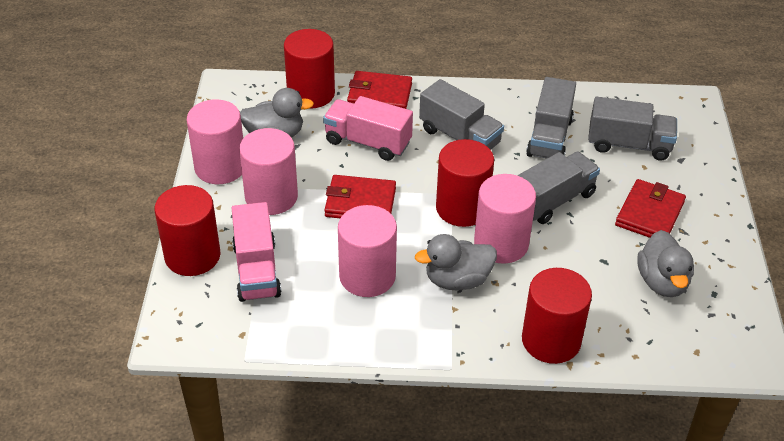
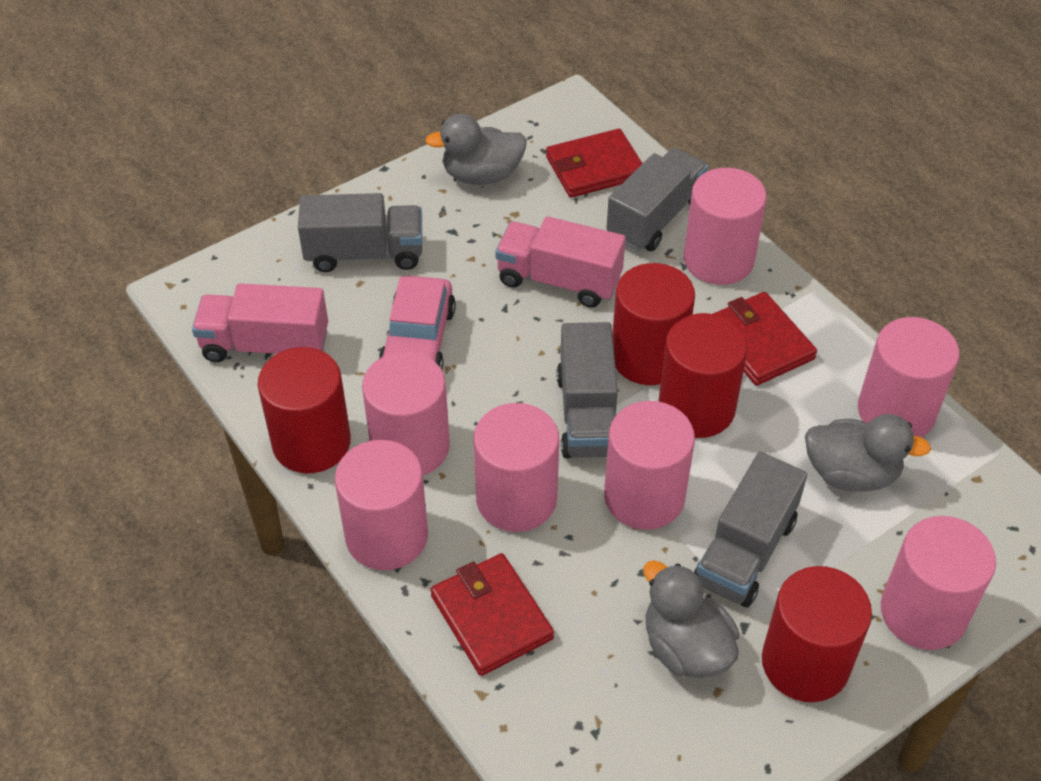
pink car: 0 -> 1
pink cylinder: 4 -> 7

